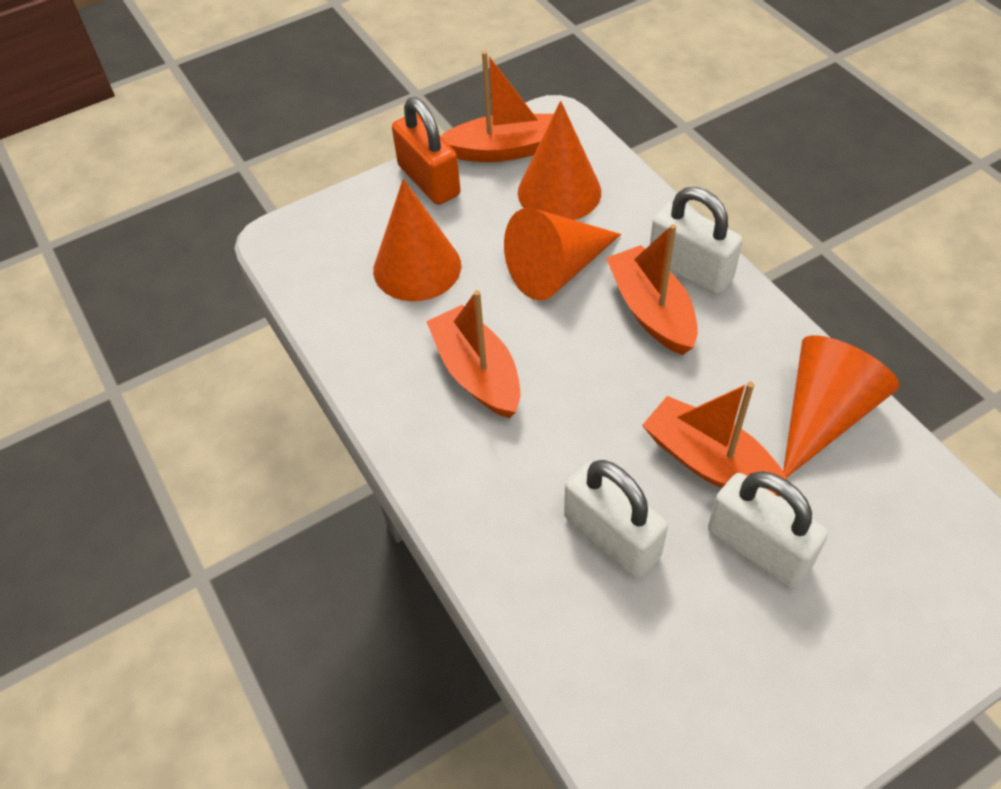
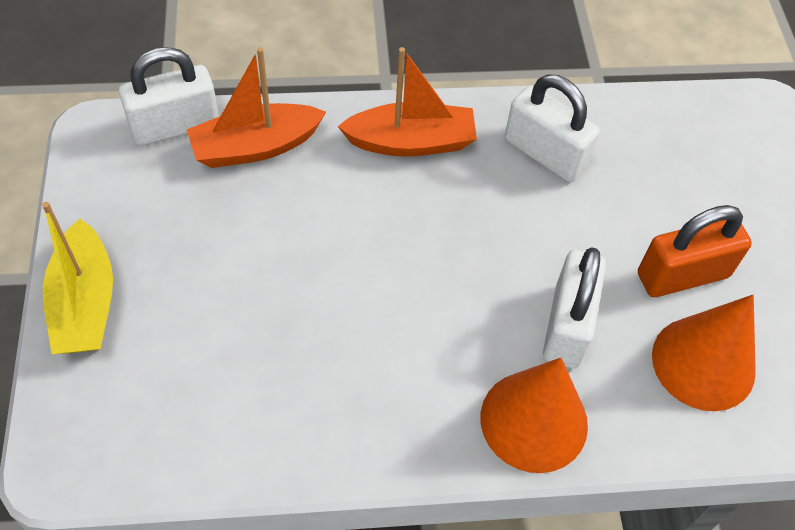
orange boat: 4 -> 2
orange cone: 4 -> 2
yellow boat: 0 -> 1

